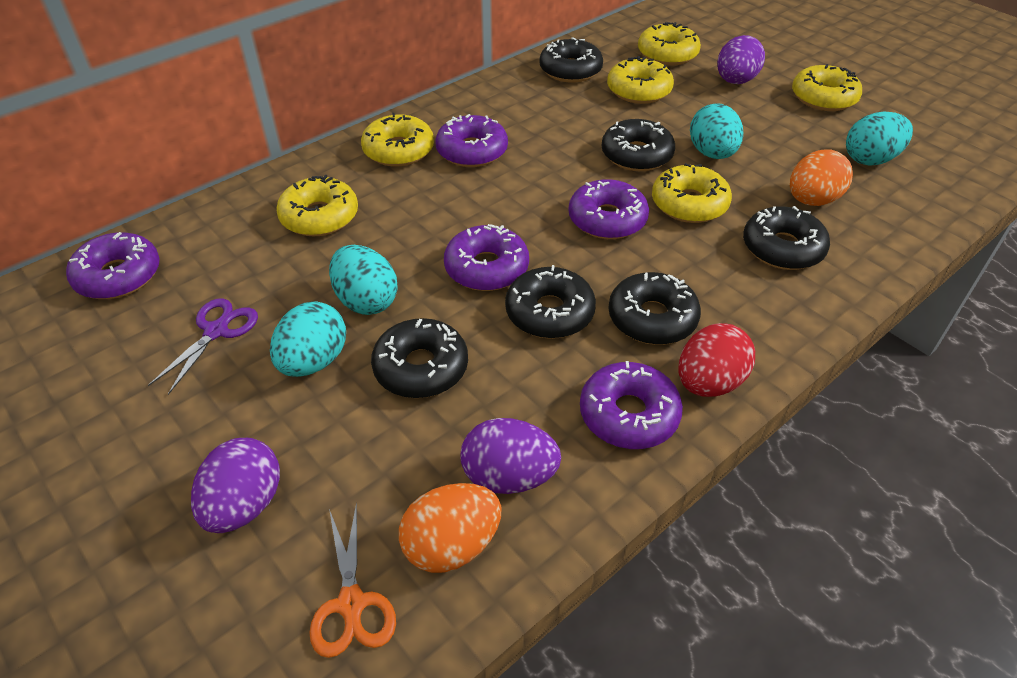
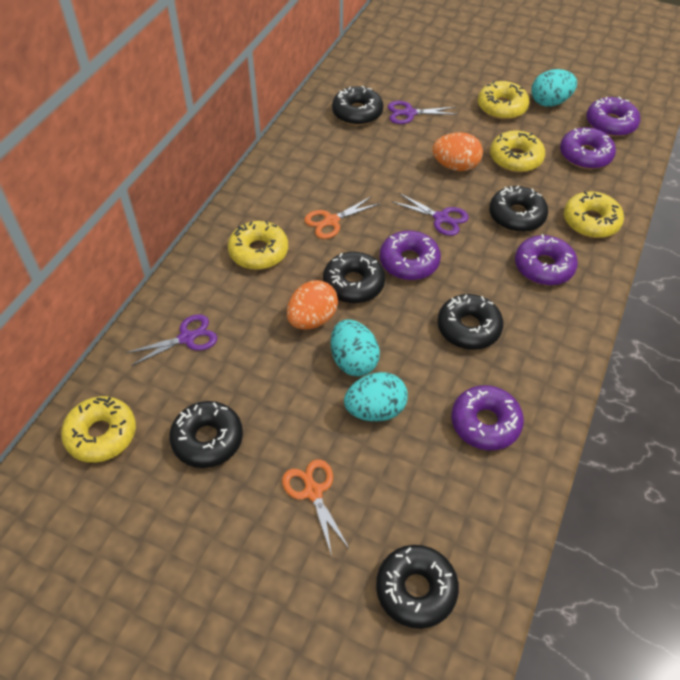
orange scissors: 1 -> 2
purple egg: 3 -> 0
purple scissors: 1 -> 3
red egg: 1 -> 0
turquoise egg: 4 -> 3
yellow donut: 6 -> 5

